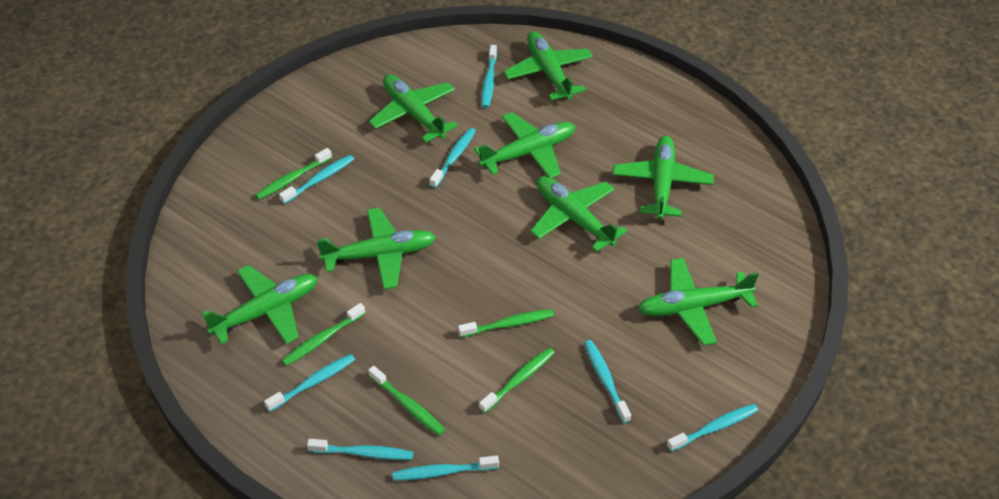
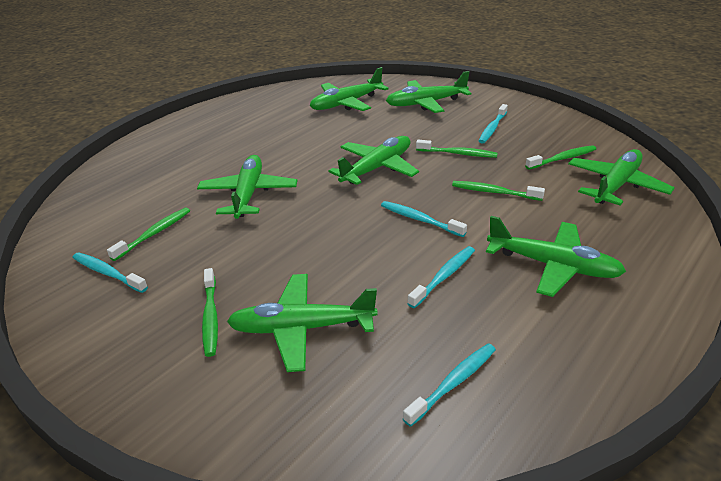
green plane: 8 -> 7
turquoise toothbrush: 8 -> 5

